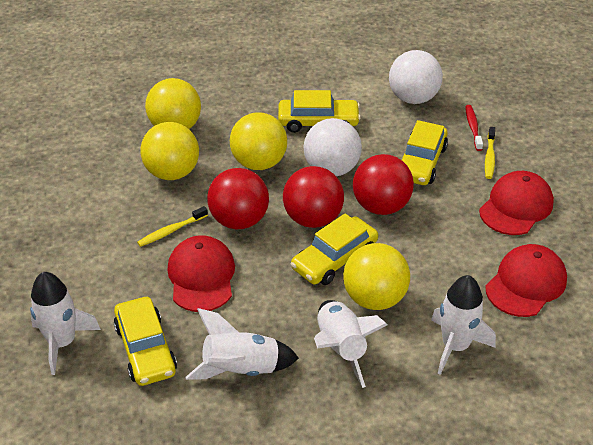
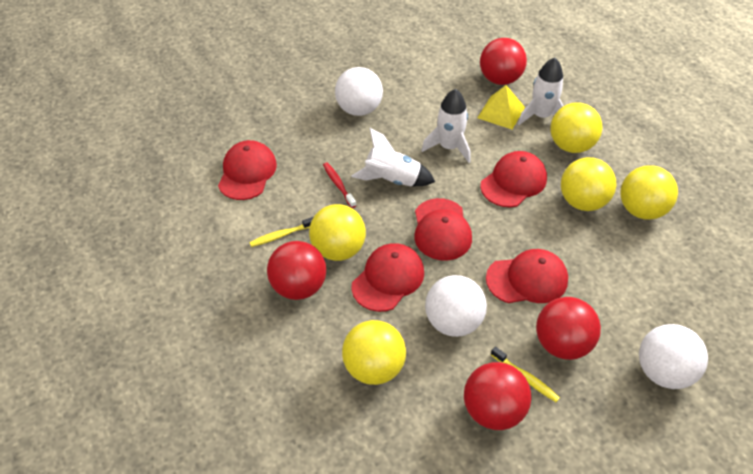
red ball: 3 -> 4
red cap: 3 -> 5
white ball: 2 -> 3
white rocket: 4 -> 3
yellow ball: 4 -> 5
yellow car: 4 -> 0
yellow pyramid: 0 -> 1

